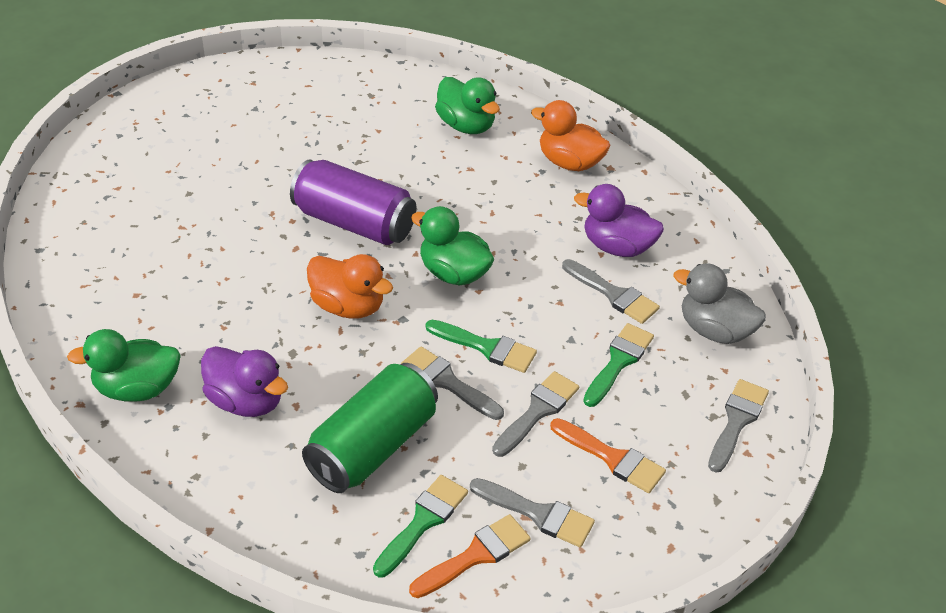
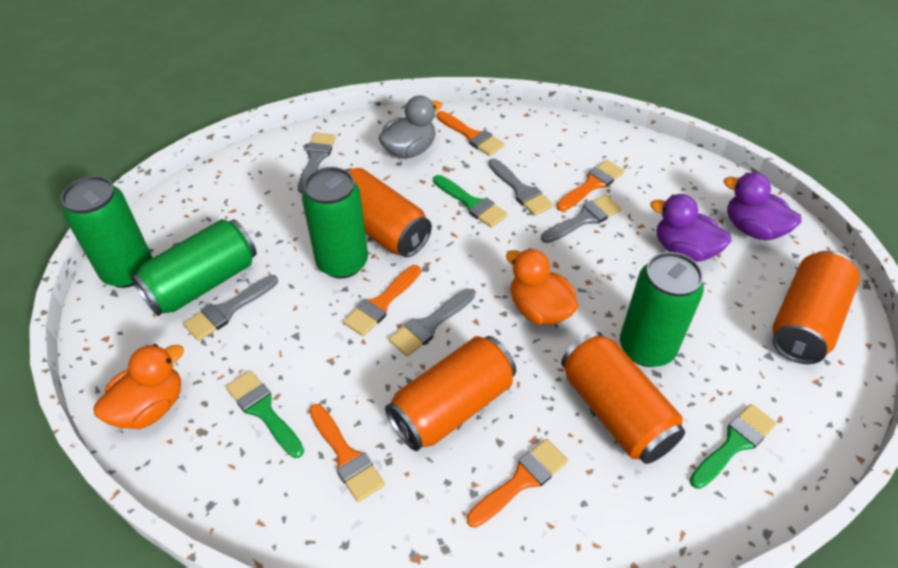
green can: 1 -> 4
green duck: 3 -> 0
orange brush: 2 -> 5
orange can: 0 -> 4
purple can: 1 -> 0

